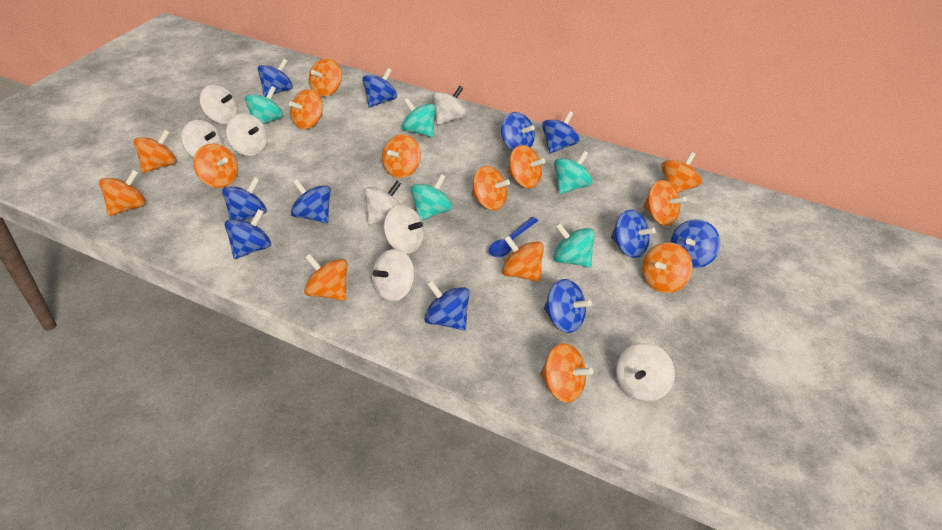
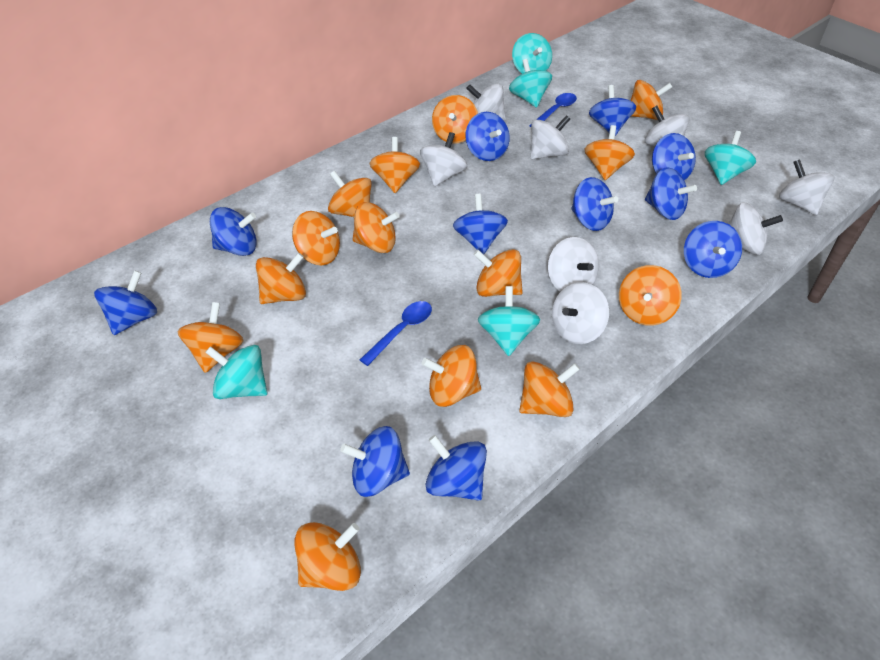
blue spoon: 1 -> 2

